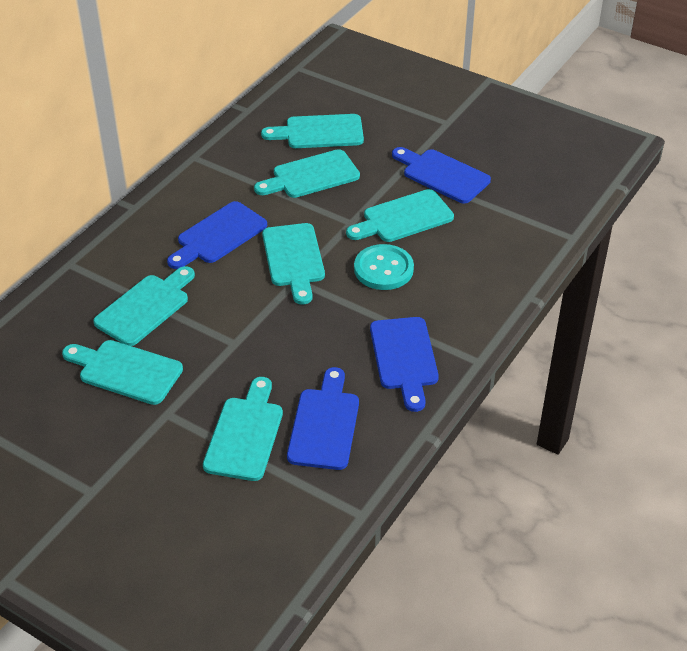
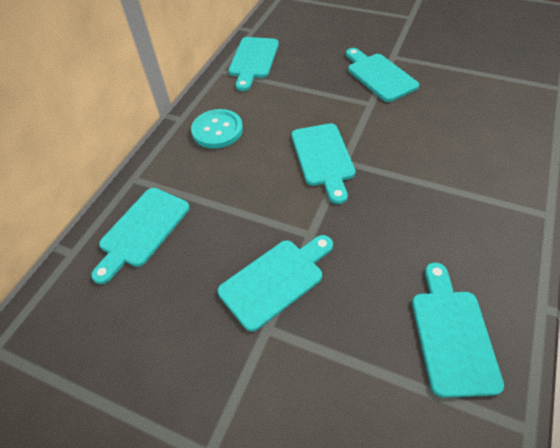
blue cutting board: 4 -> 0
turquoise cutting board: 7 -> 6

